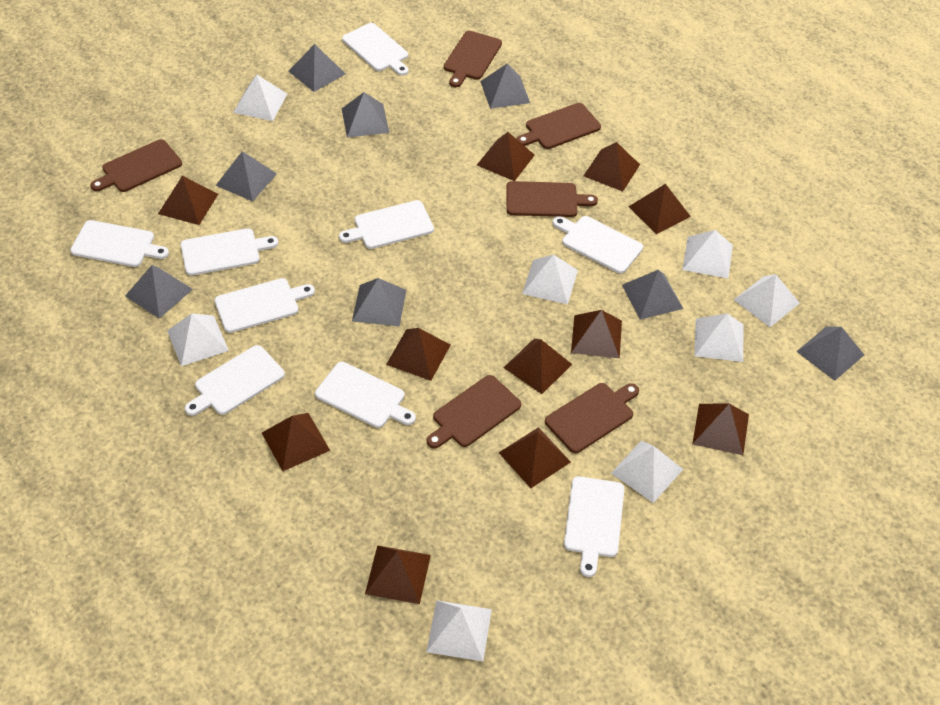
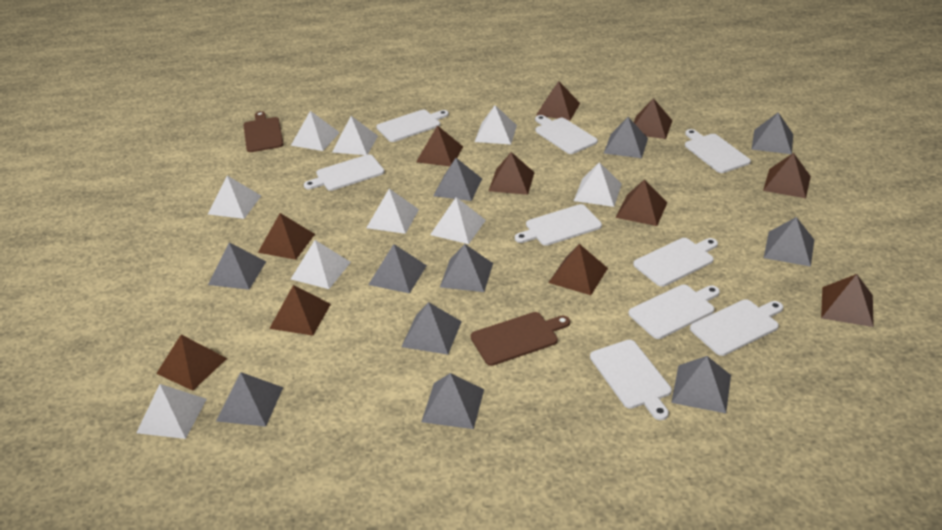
brown cutting board: 6 -> 2
grey pyramid: 8 -> 11
white pyramid: 8 -> 9

